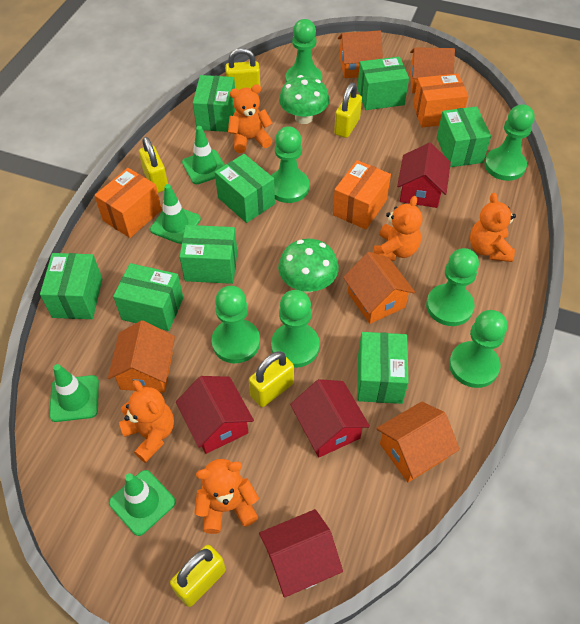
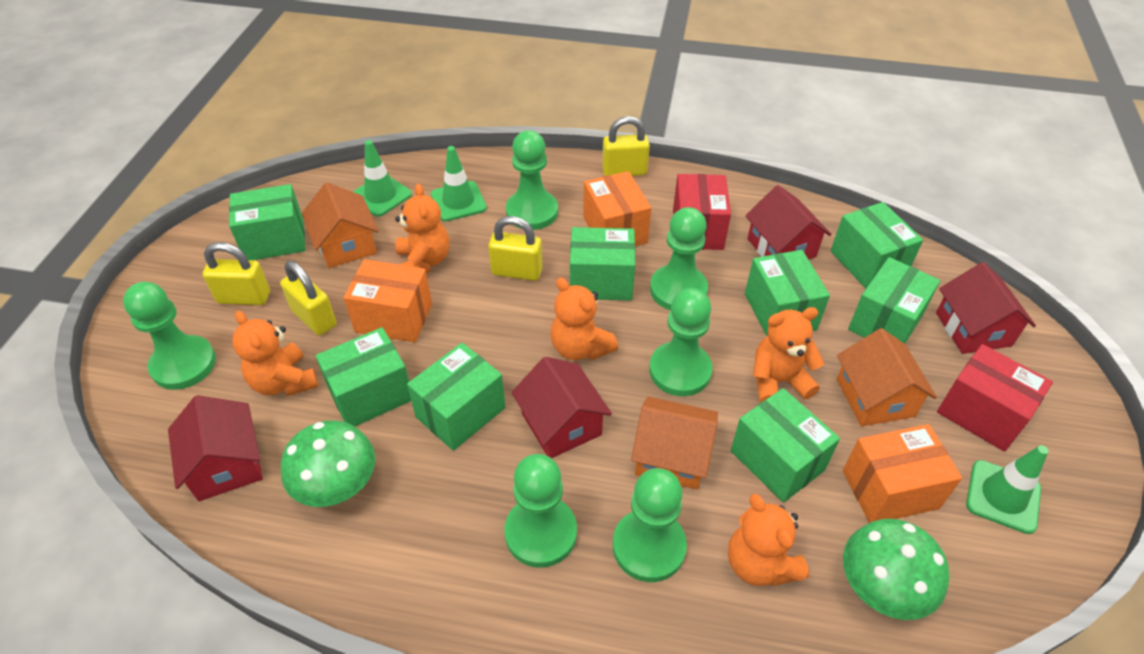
green pawn: 7 -> 6
green traffic cone: 4 -> 3
orange house: 5 -> 3
red box: 0 -> 2
yellow padlock: 5 -> 4

